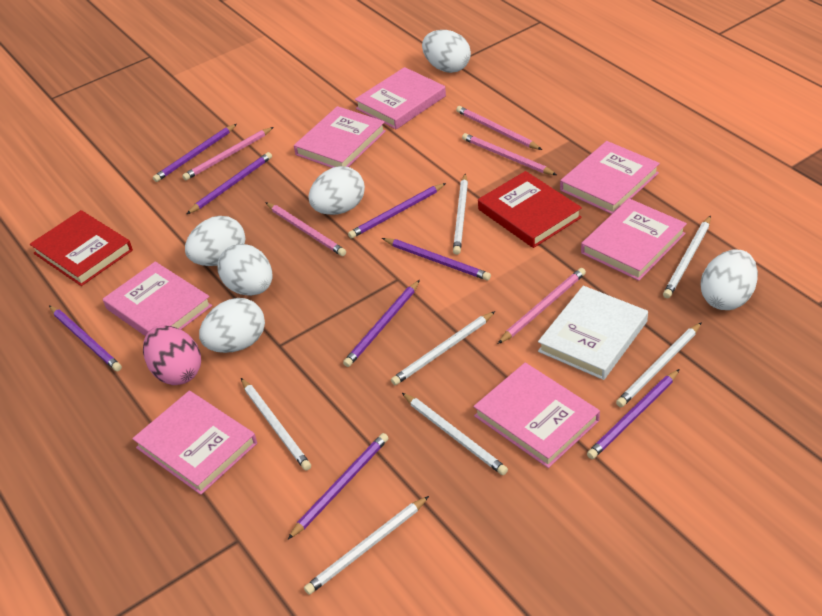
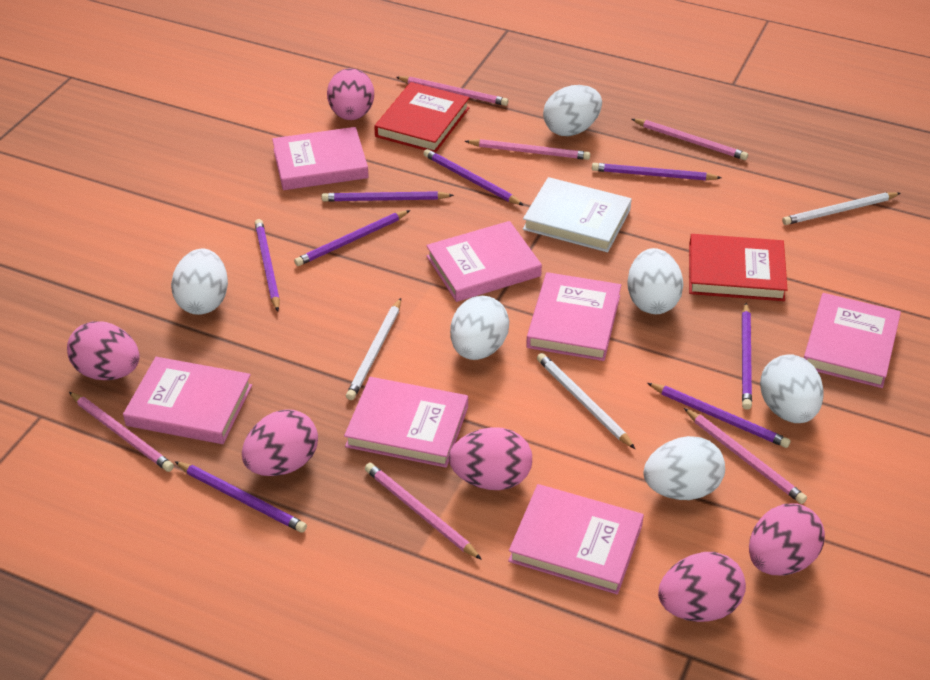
pink egg: 1 -> 6
pink pencil: 5 -> 6
white pencil: 7 -> 3

